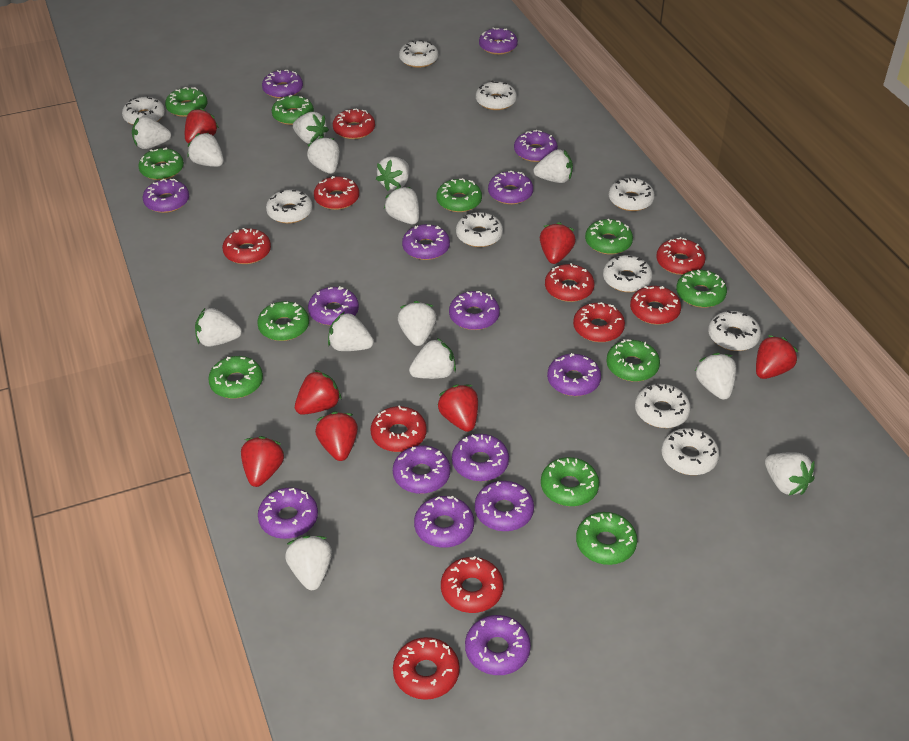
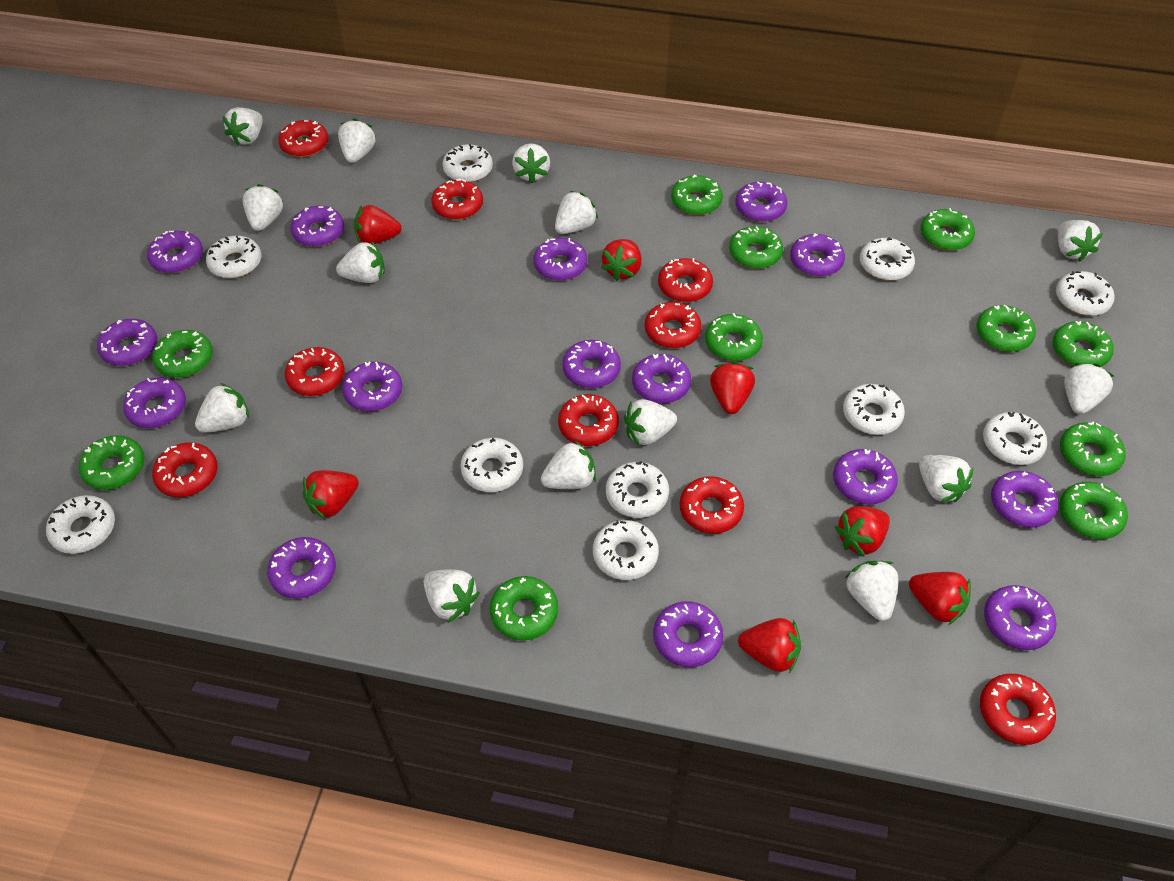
red donut: 10 -> 9

